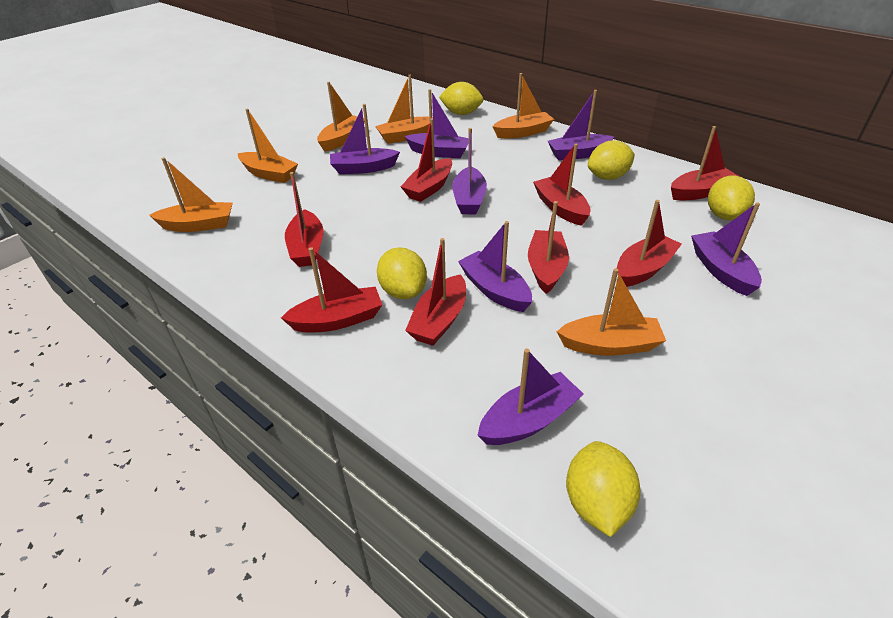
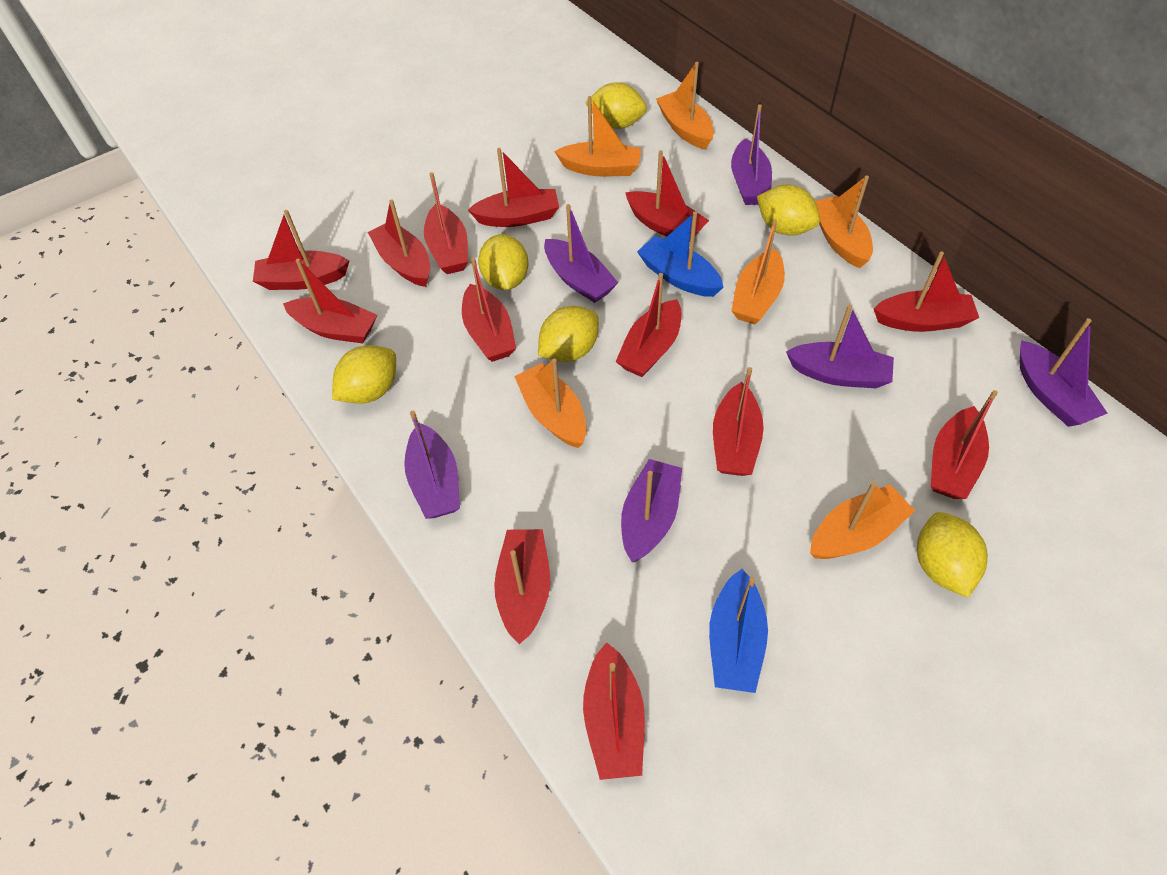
blue boat: 0 -> 2
purple boat: 7 -> 6
red boat: 8 -> 13
yellow lemon: 5 -> 6

